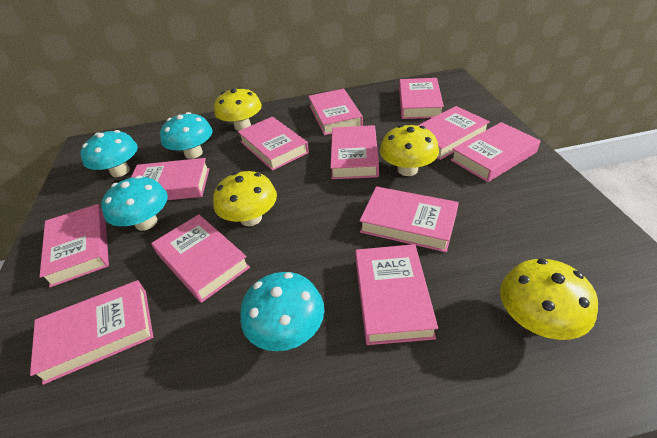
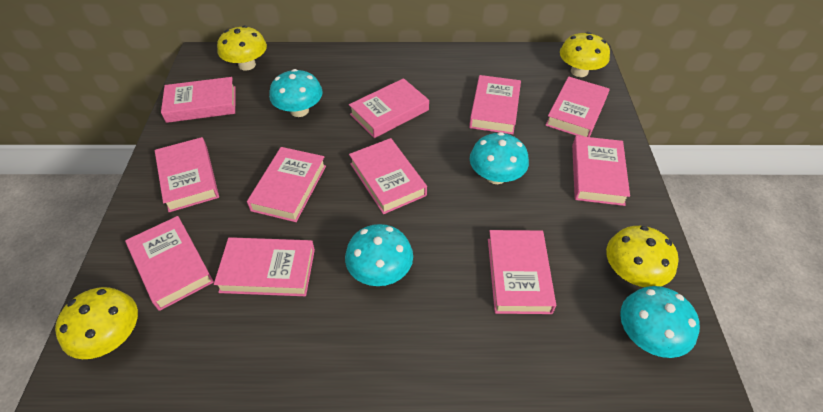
pink book: 12 -> 11

